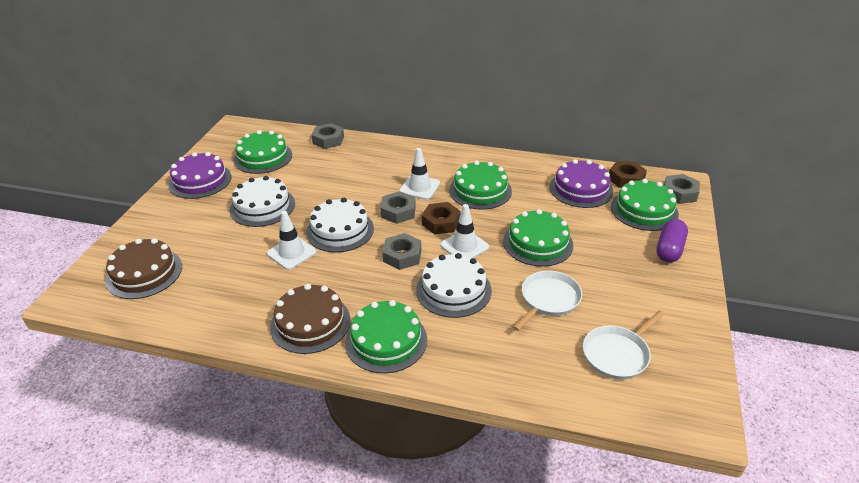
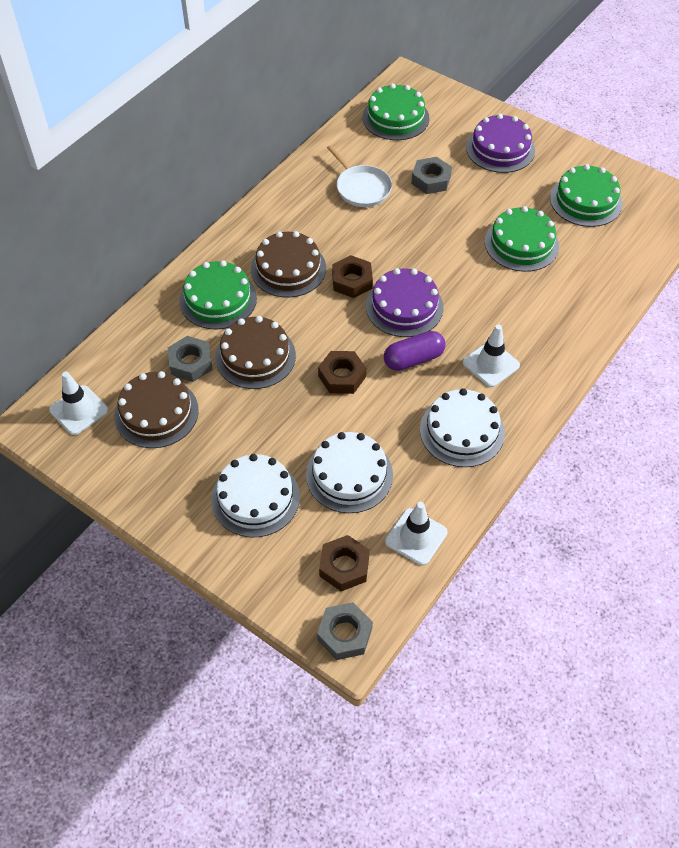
brown cake: 2 -> 3
brown nut: 2 -> 3
green cake: 5 -> 4
grey nut: 4 -> 3
white pan: 2 -> 1

